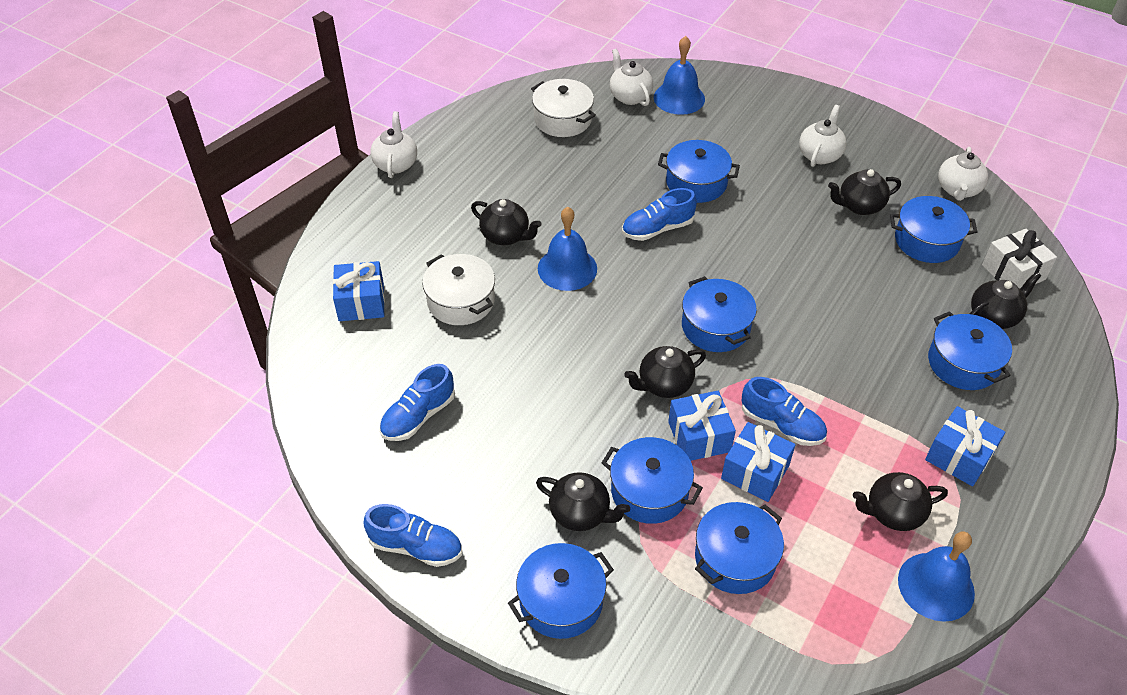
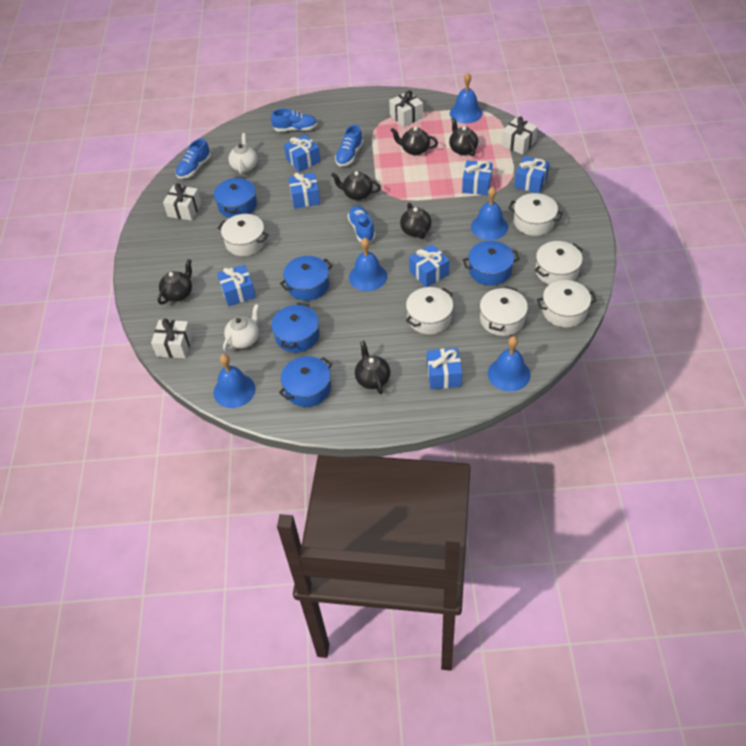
blue bell: 3 -> 5
blue gift: 4 -> 7
blue pot: 7 -> 5
white gift: 1 -> 4
white pot: 2 -> 6
white teapot: 4 -> 2

